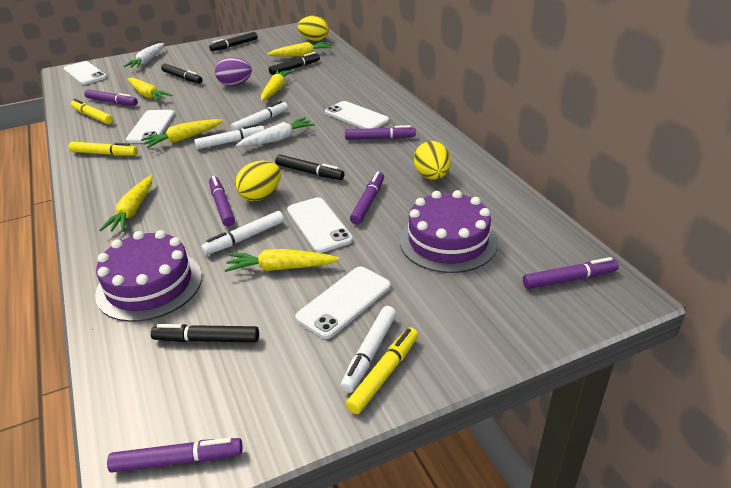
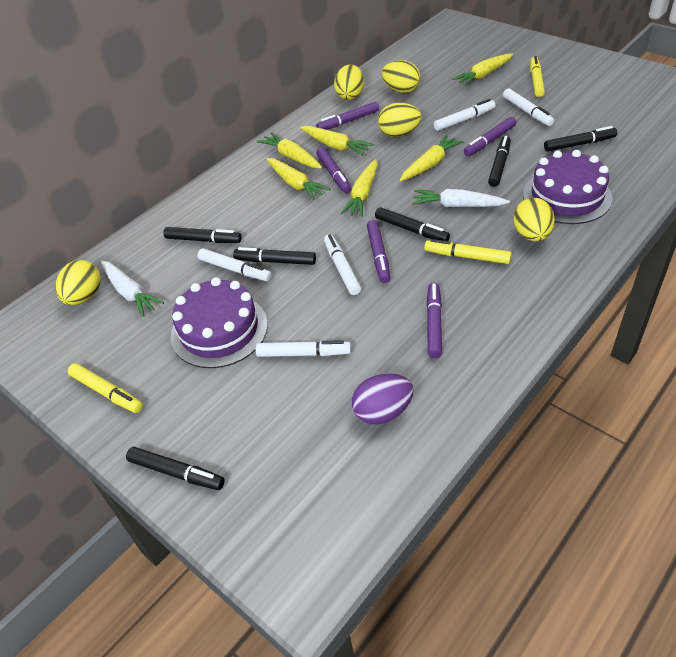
black marker: 5 -> 6
purple marker: 6 -> 5
white marker: 4 -> 5
white phone: 5 -> 0
yellow egg: 3 -> 5

